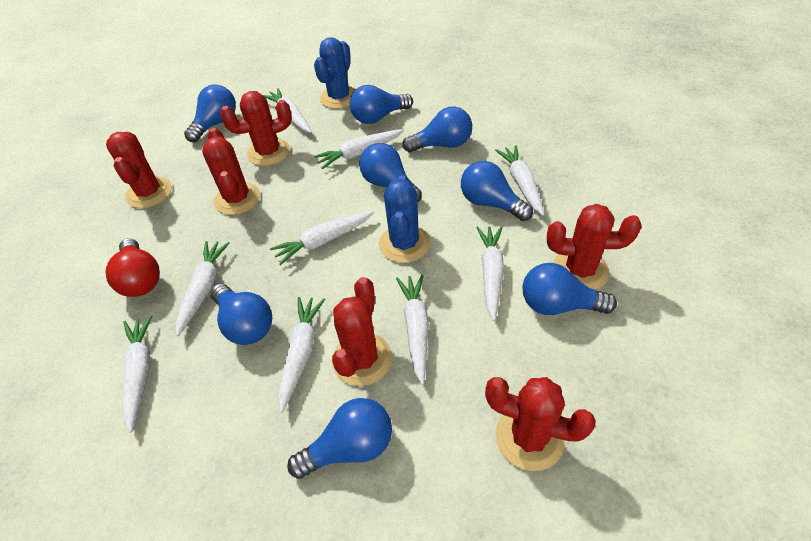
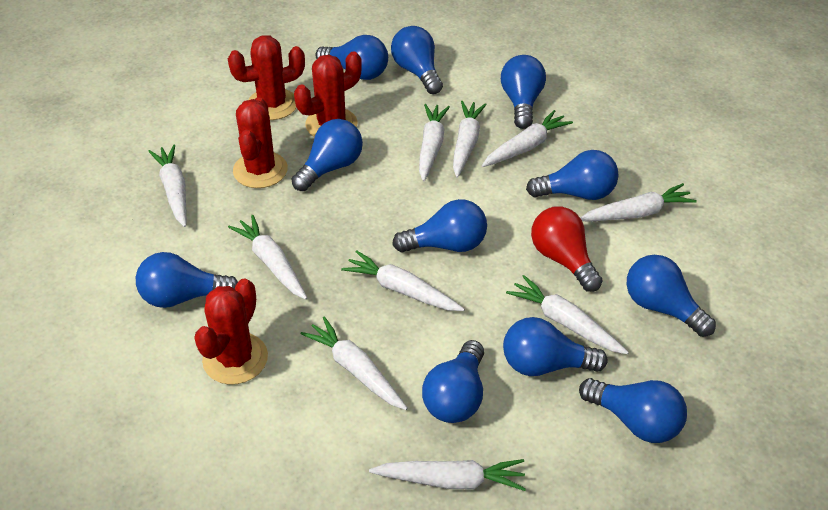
blue cactus: 2 -> 0
blue light bulb: 8 -> 11
red cactus: 6 -> 4
white carrot: 9 -> 10

